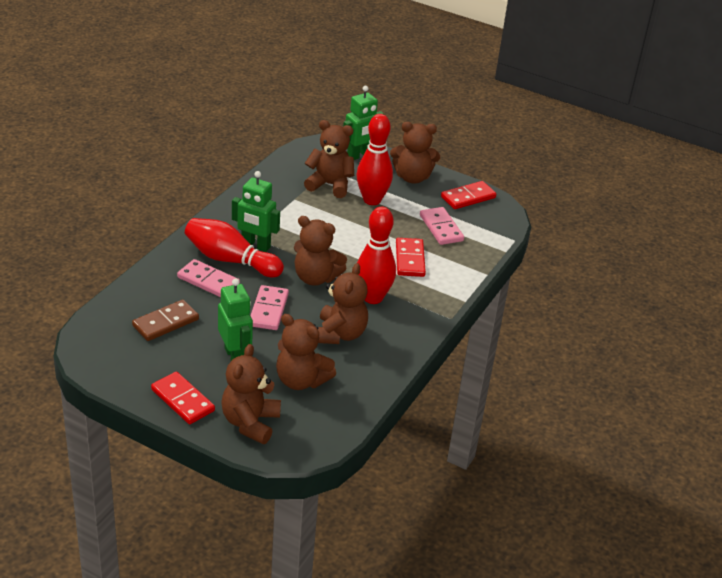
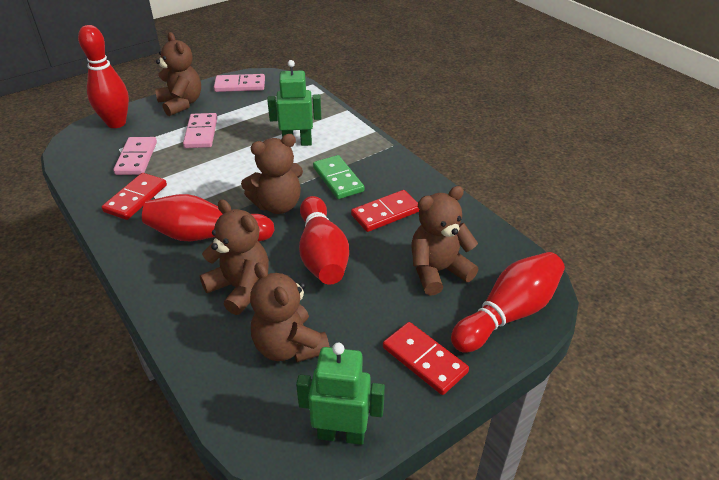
brown domino: 1 -> 0
brown teddy bear: 6 -> 5
green domino: 0 -> 1
green robot: 3 -> 2
red bowling pin: 3 -> 4

